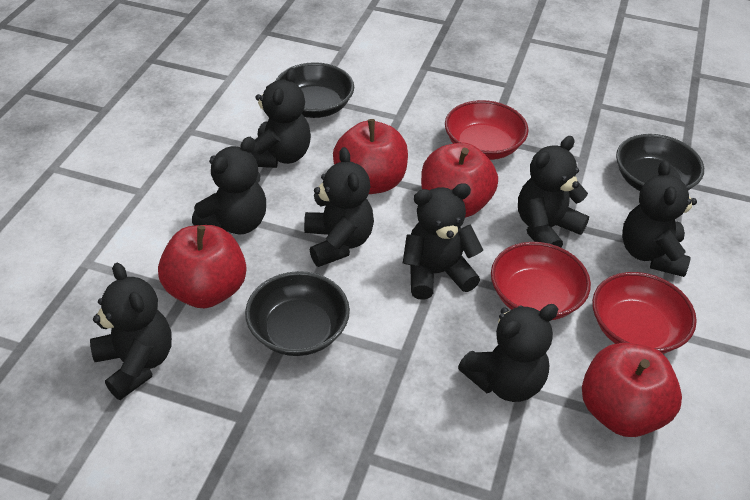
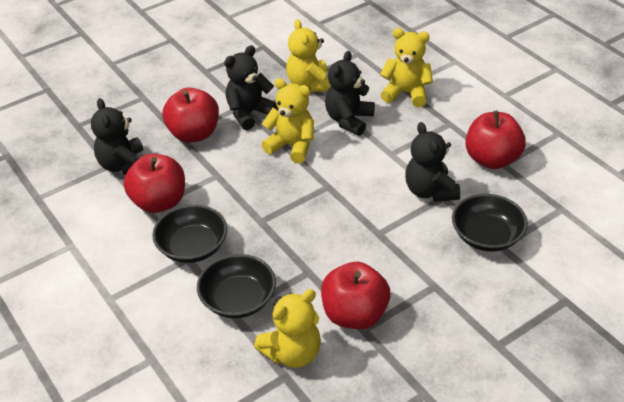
black teddy bear: 8 -> 4
red bowl: 3 -> 0
yellow teddy bear: 0 -> 4

